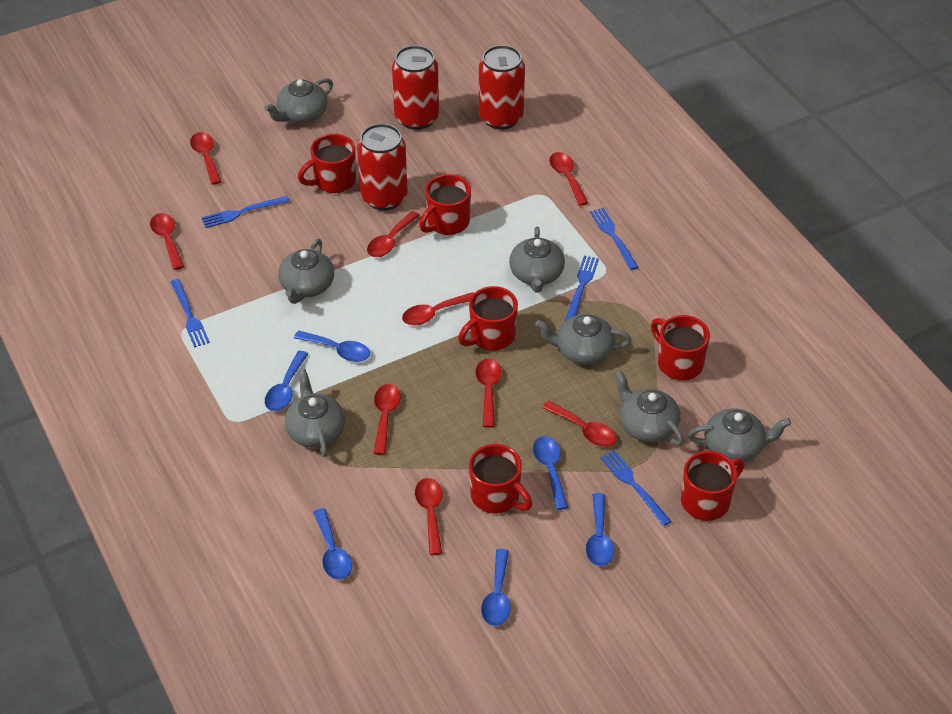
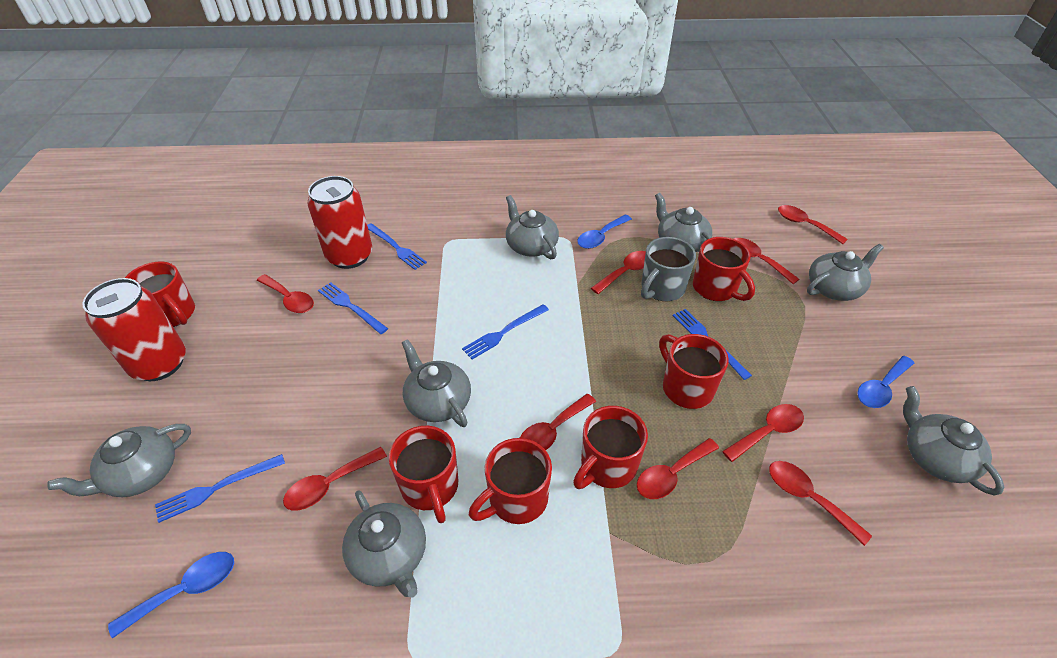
blue spoon: 6 -> 3
grey mug: 0 -> 1
red can: 3 -> 2

